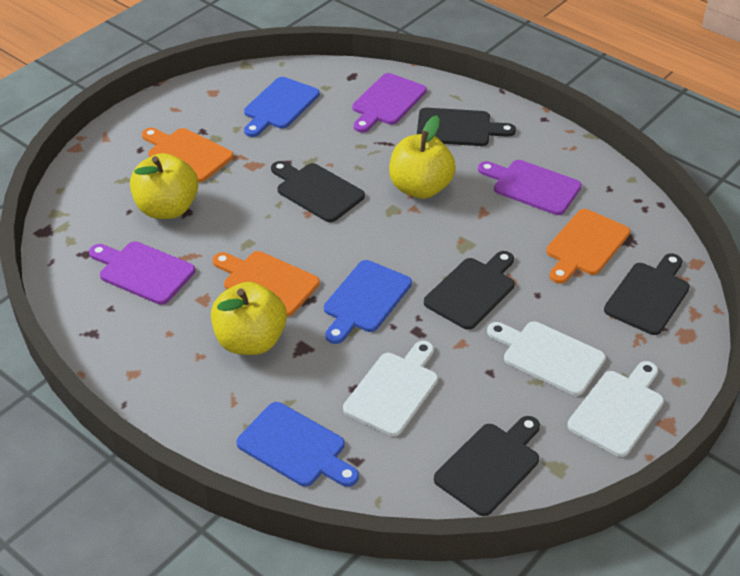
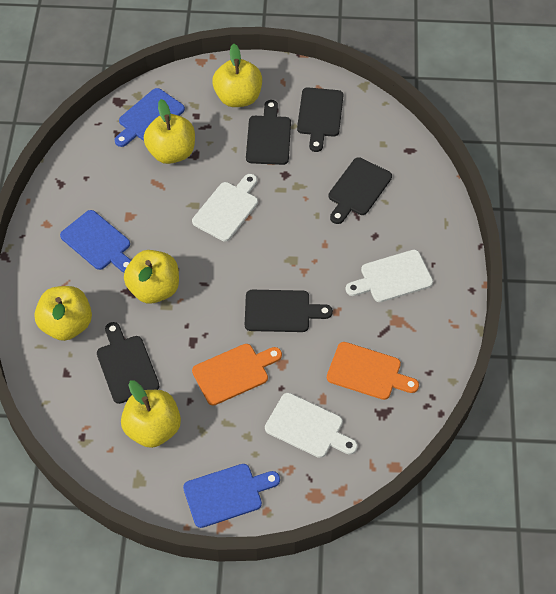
orange cutting board: 3 -> 2
purple cutting board: 3 -> 0
yellow apple: 3 -> 5

